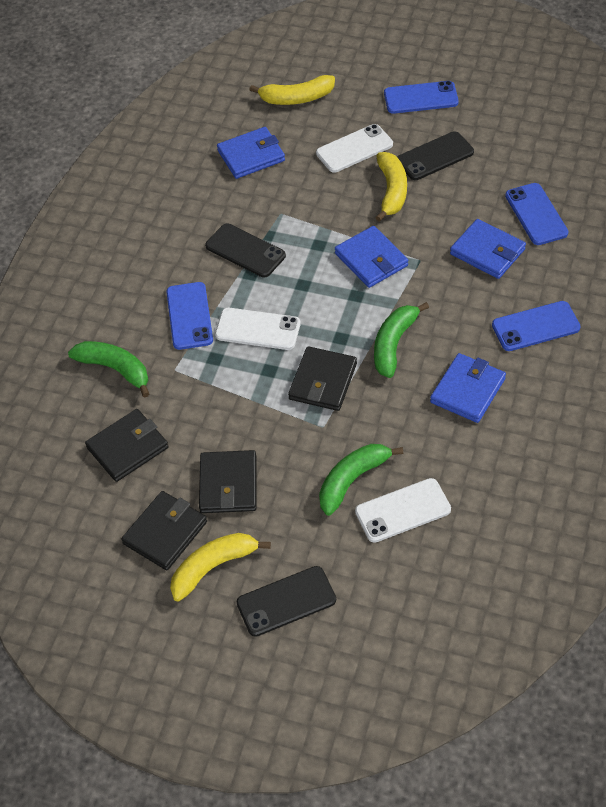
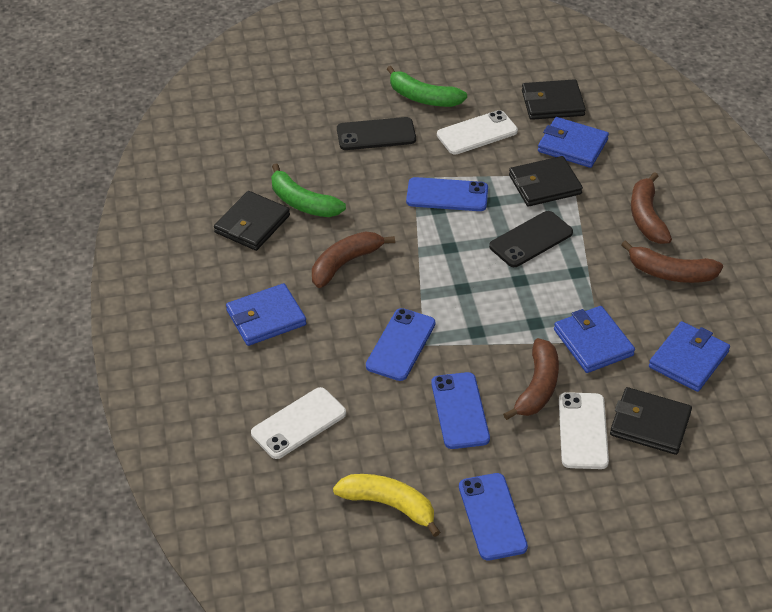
black phone: 3 -> 2
brown banana: 0 -> 4
green banana: 3 -> 2
yellow banana: 3 -> 1

